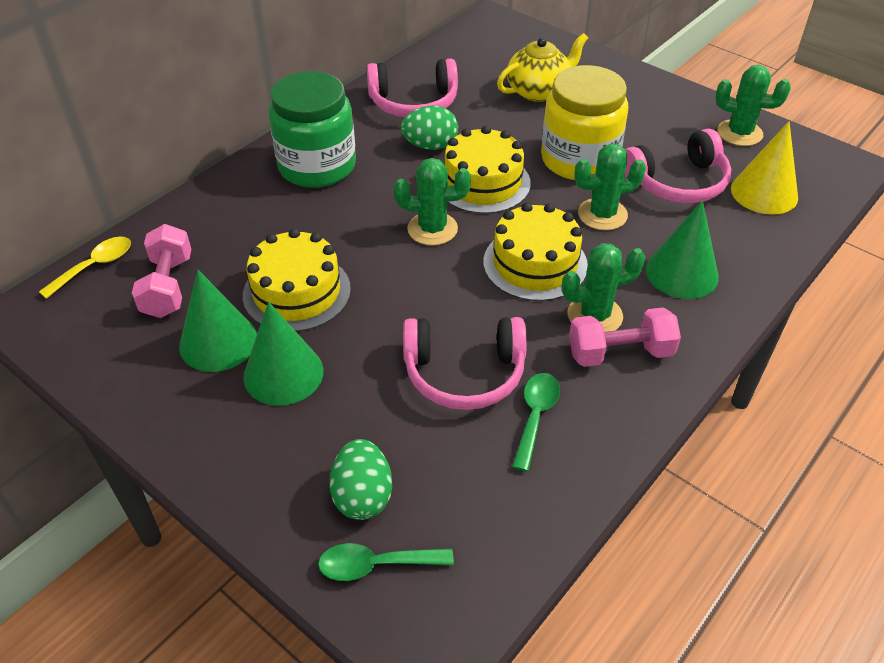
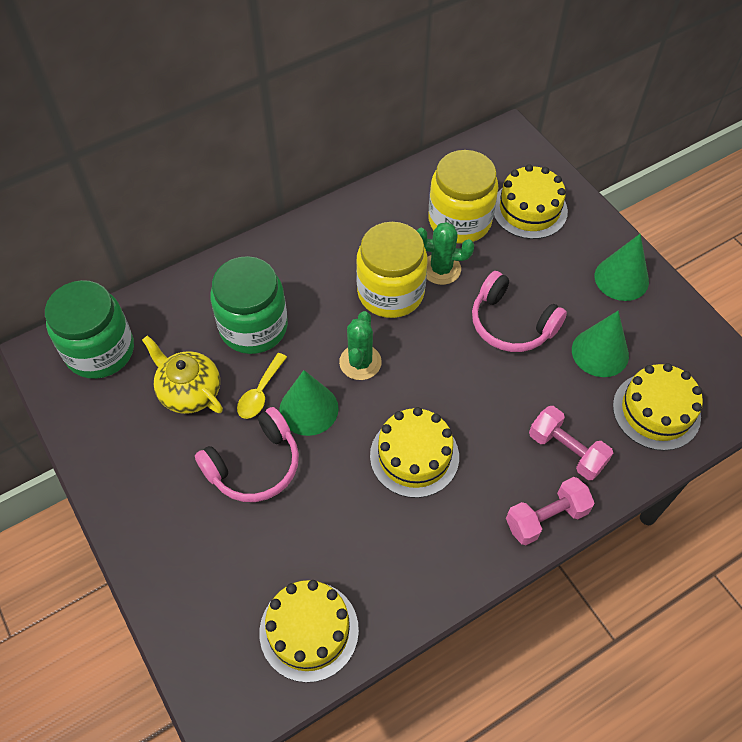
green cactus: 4 -> 2
green egg: 2 -> 0
green jar: 1 -> 2
green spoon: 2 -> 0
pink headphones: 3 -> 2
yellow cake: 3 -> 4
yellow cone: 1 -> 0
yellow jar: 1 -> 2

